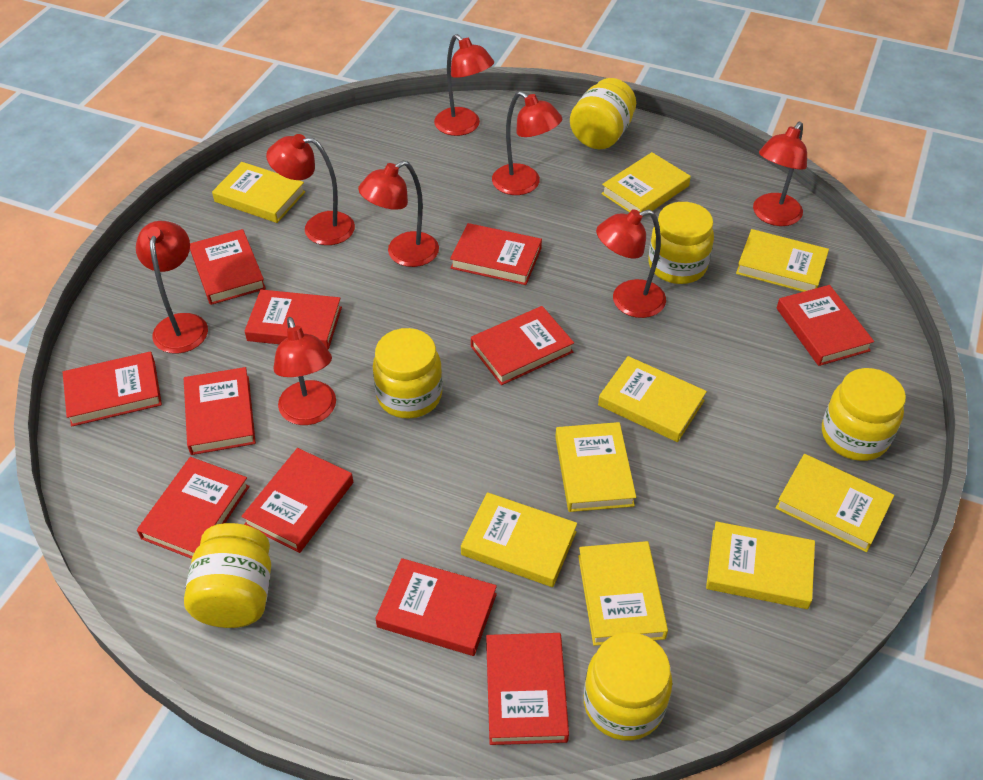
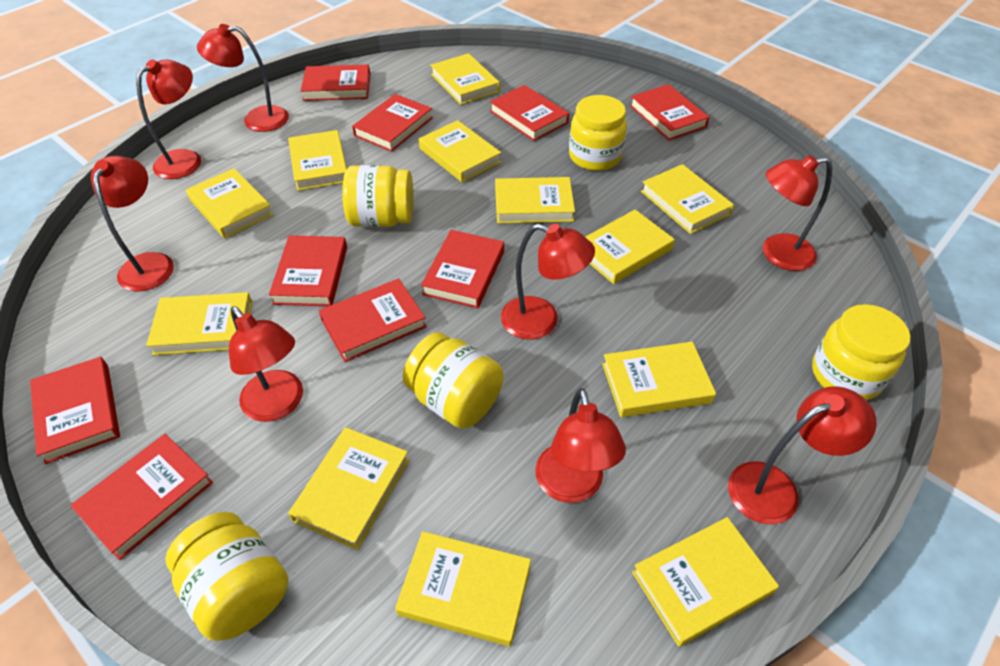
red book: 11 -> 9
yellow book: 9 -> 12
yellow jar: 6 -> 5

